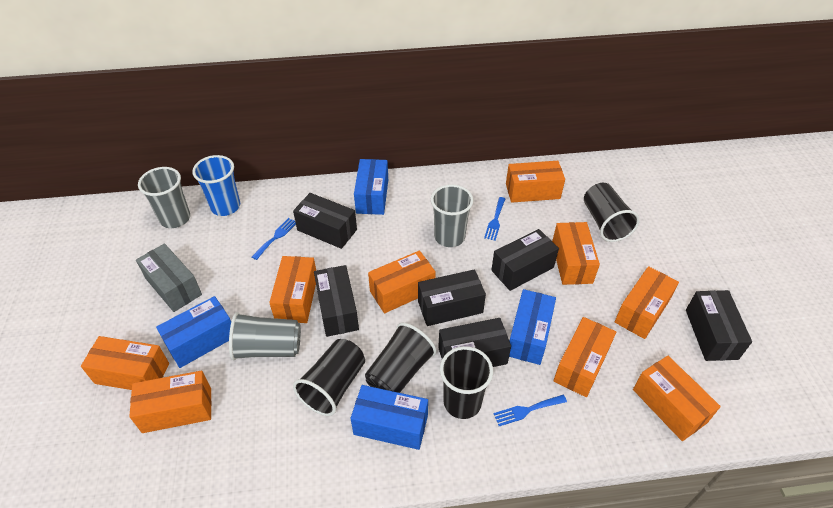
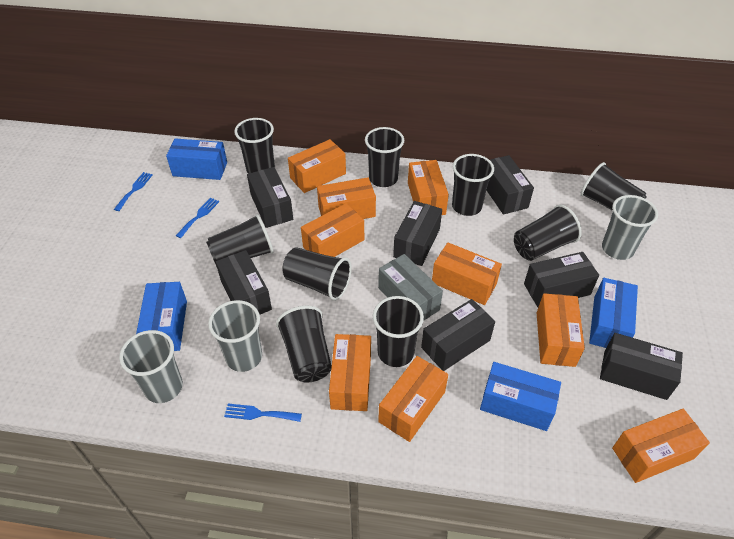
black box: 6 -> 7
black cup: 4 -> 9
blue cup: 1 -> 0

